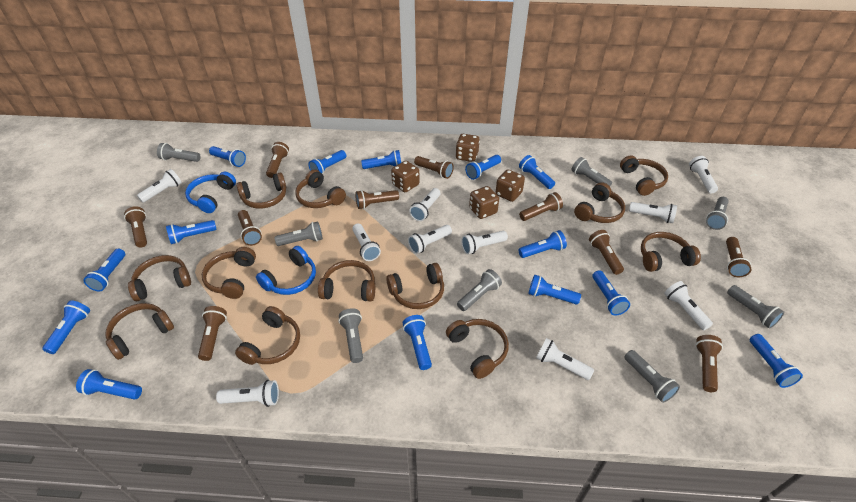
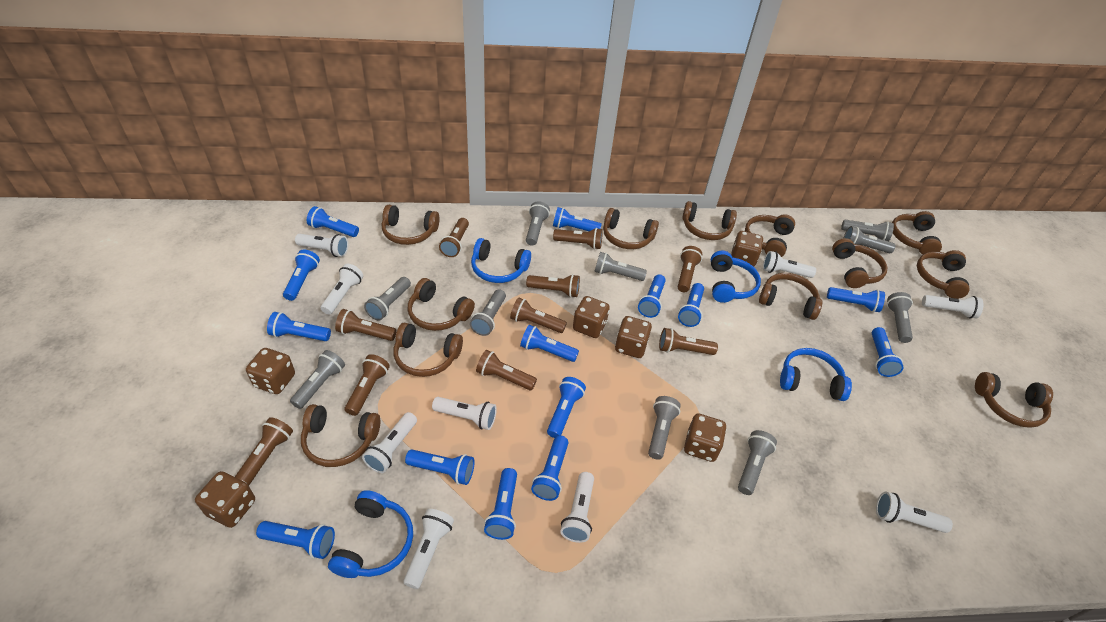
blue headphones: 2 -> 4
brown dice: 4 -> 6
grey flashlight: 8 -> 10
white flashlight: 10 -> 9

